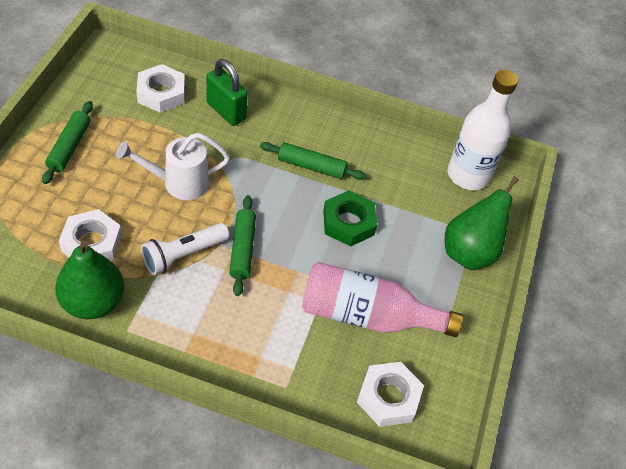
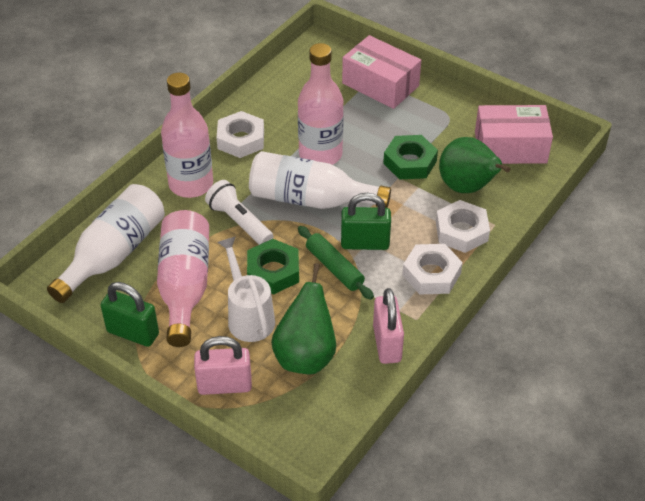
green nut: 1 -> 2
green padlock: 1 -> 2
green rolling pin: 3 -> 1
pink bottle: 1 -> 3
pink box: 0 -> 2
pink padlock: 0 -> 2
white bottle: 1 -> 2

